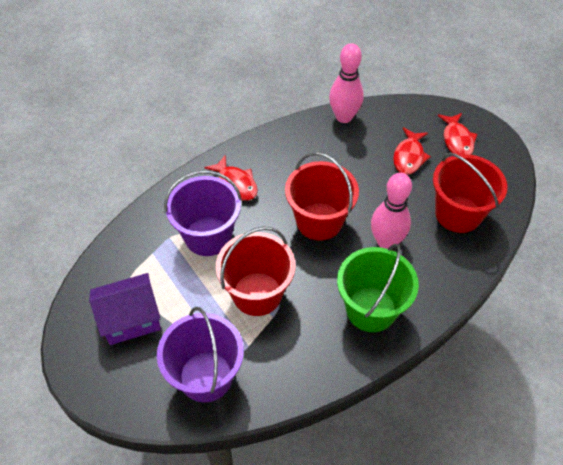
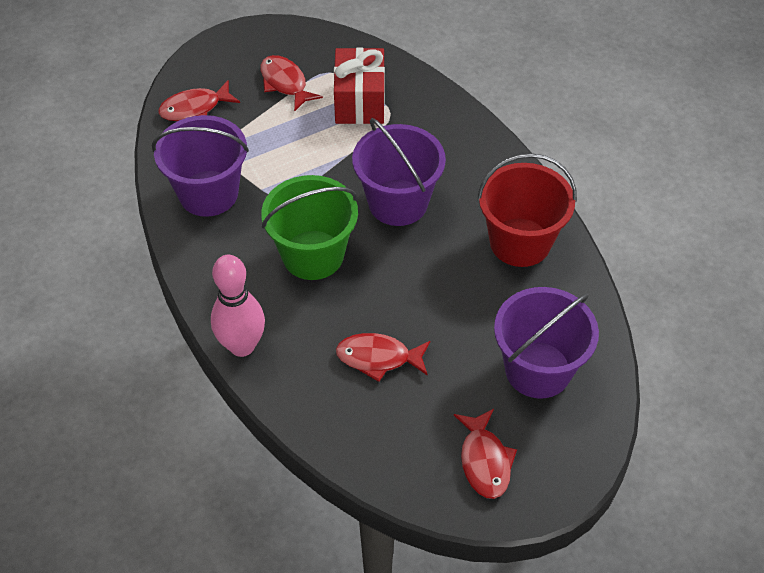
pink bowling pin: 2 -> 1
purple bucket: 2 -> 3
purple house: 1 -> 0
red bucket: 3 -> 1
red fish: 3 -> 4
red gift: 0 -> 1

